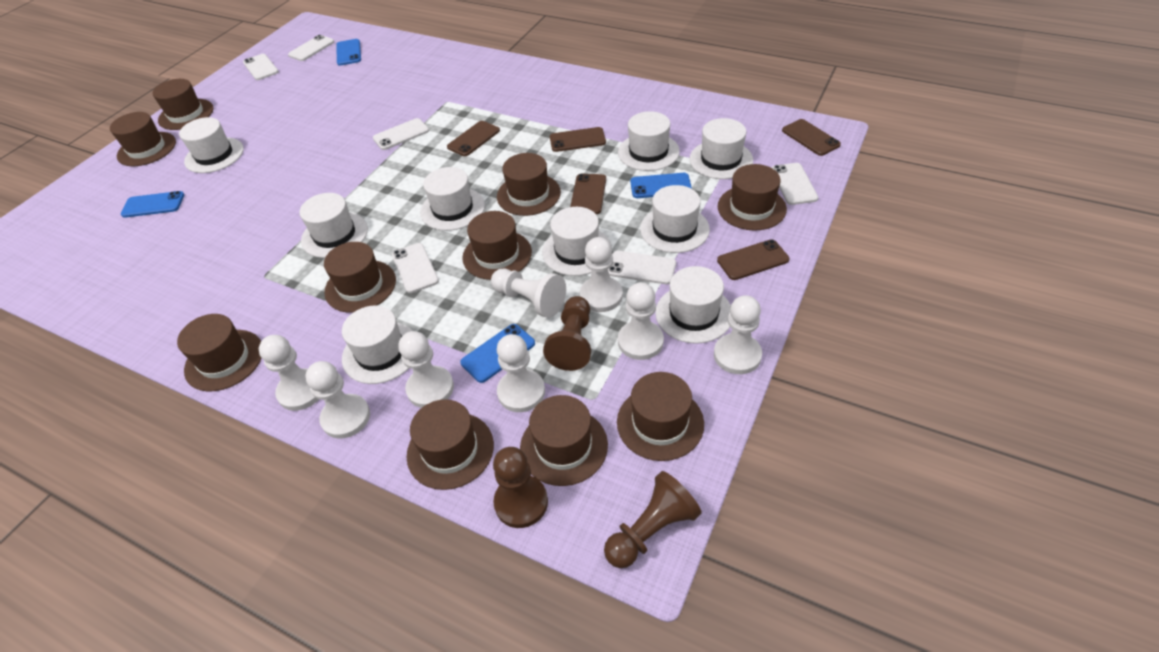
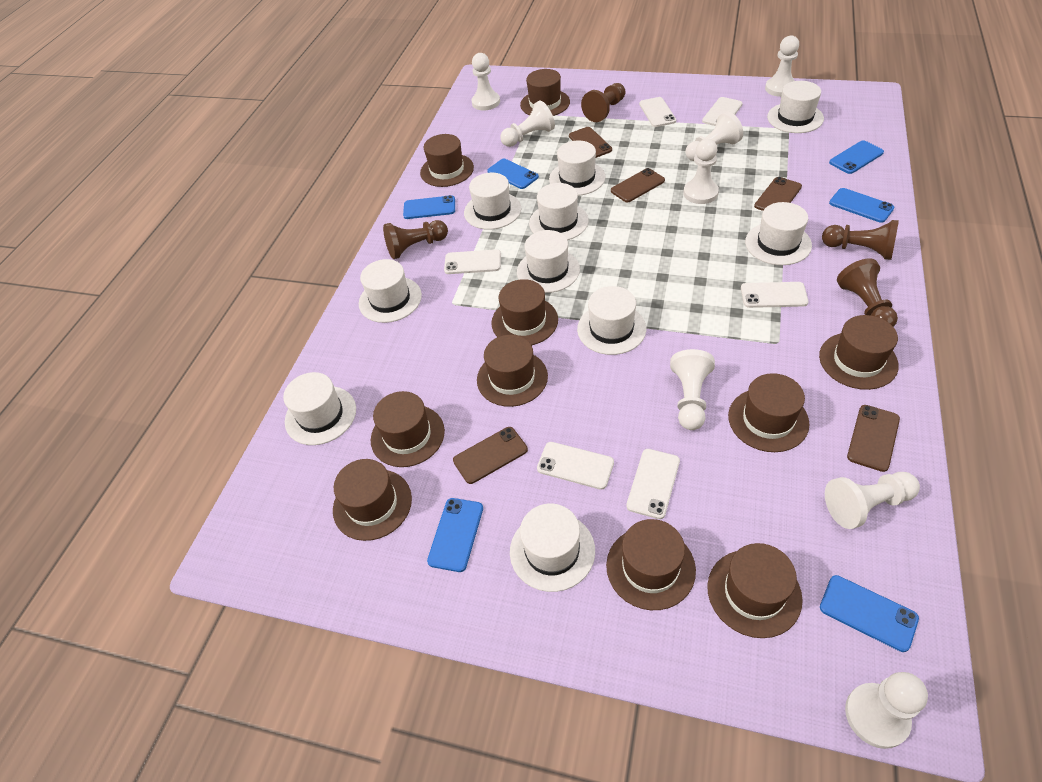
blue phone: 4 -> 6
brown pawn: 3 -> 4
white hat: 9 -> 10

